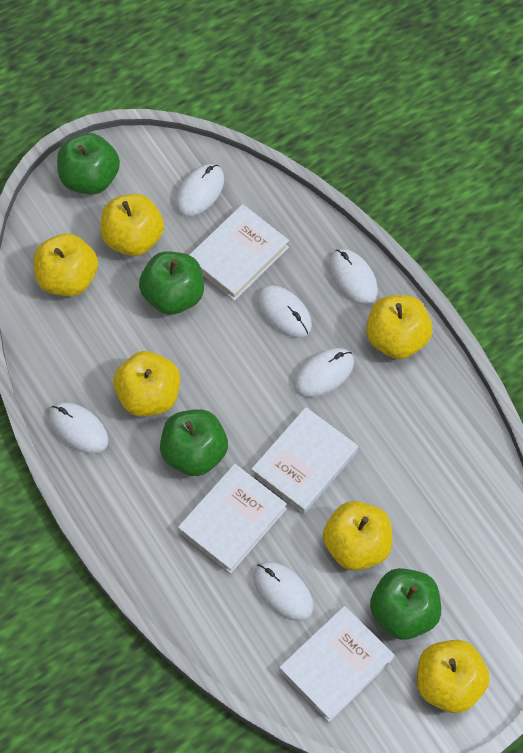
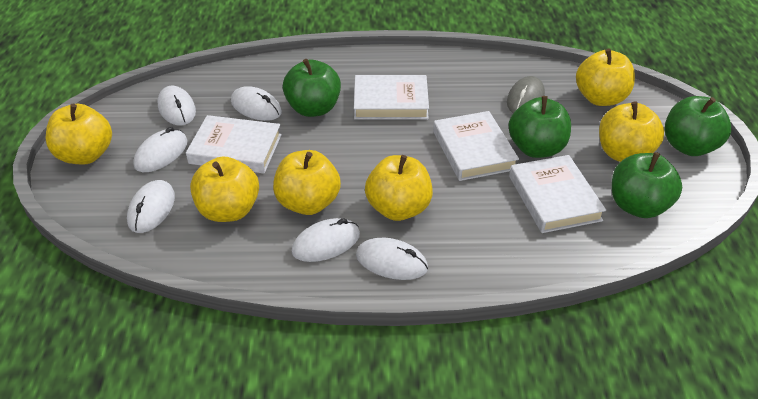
grey mouse: 0 -> 1

